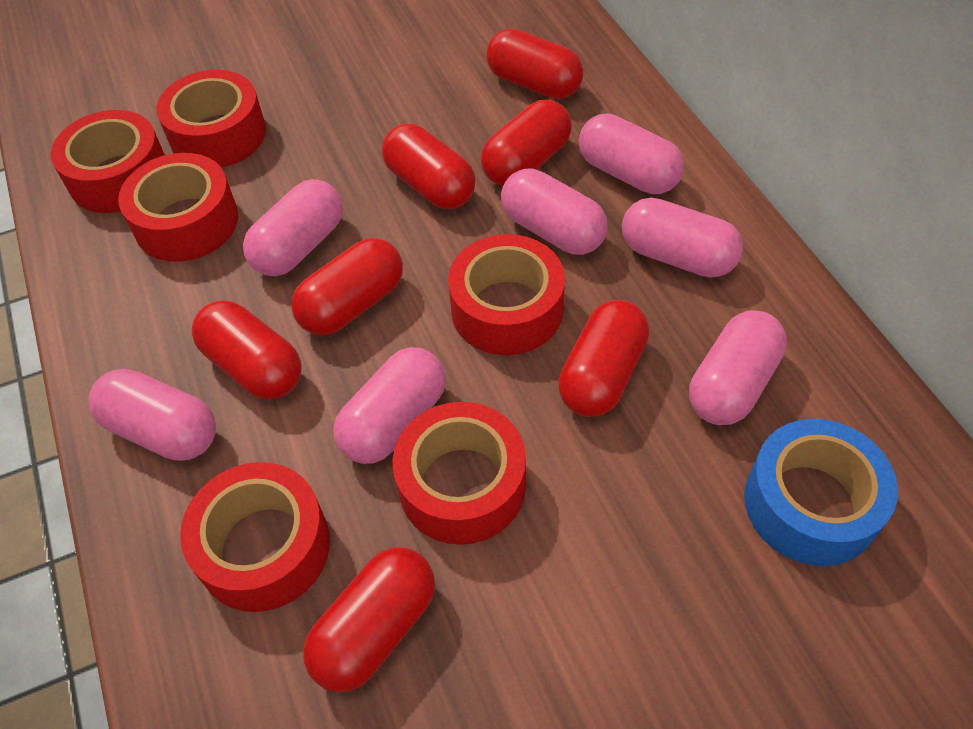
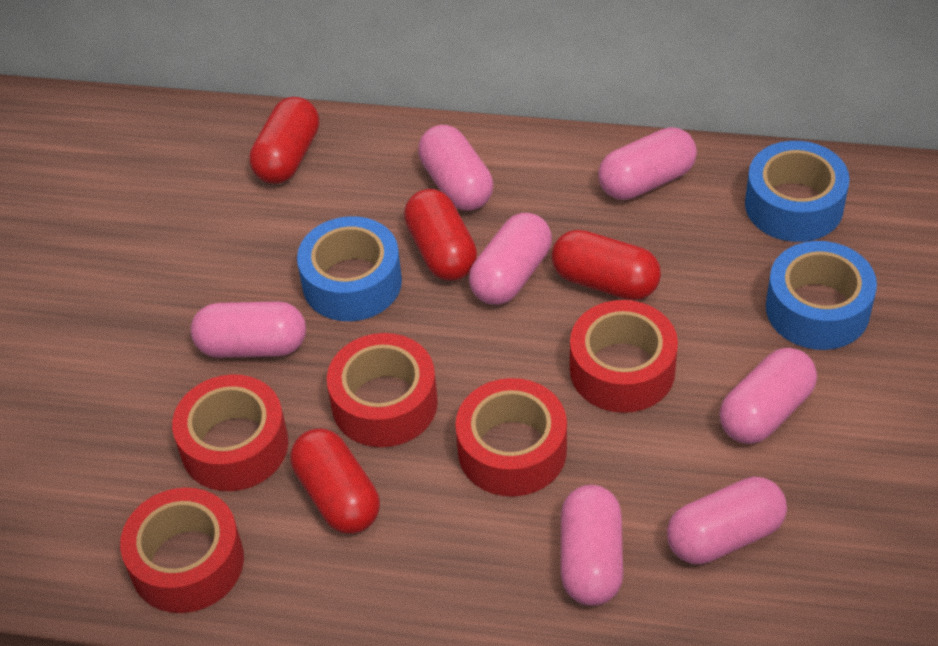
blue tape: 1 -> 3
red capsule: 7 -> 4
red tape: 6 -> 5

